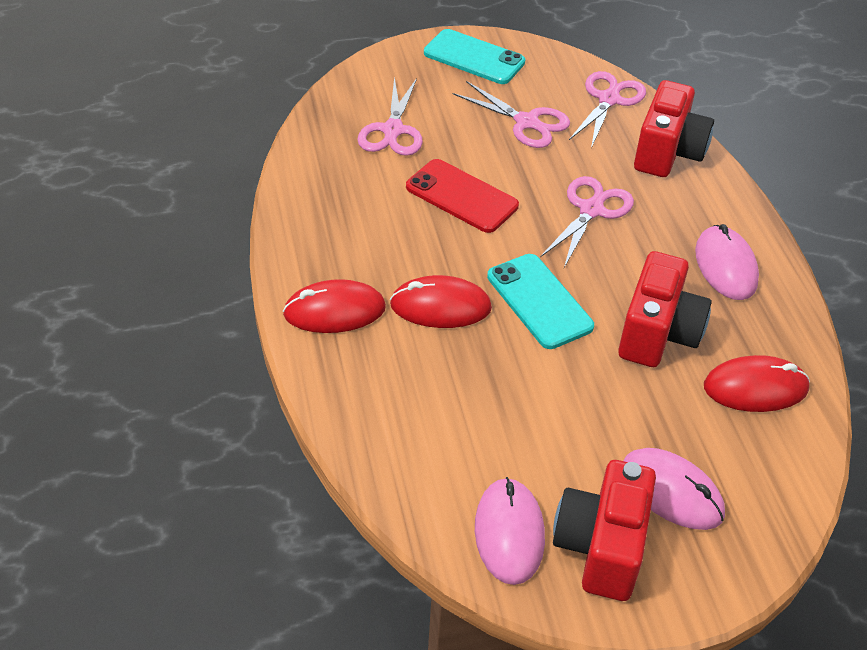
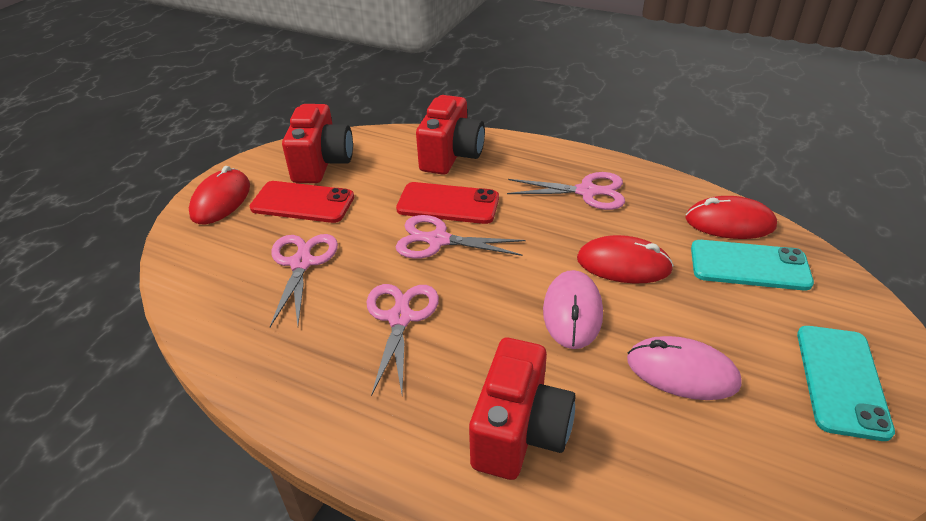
pink mouse: 3 -> 2
red phone: 1 -> 2

